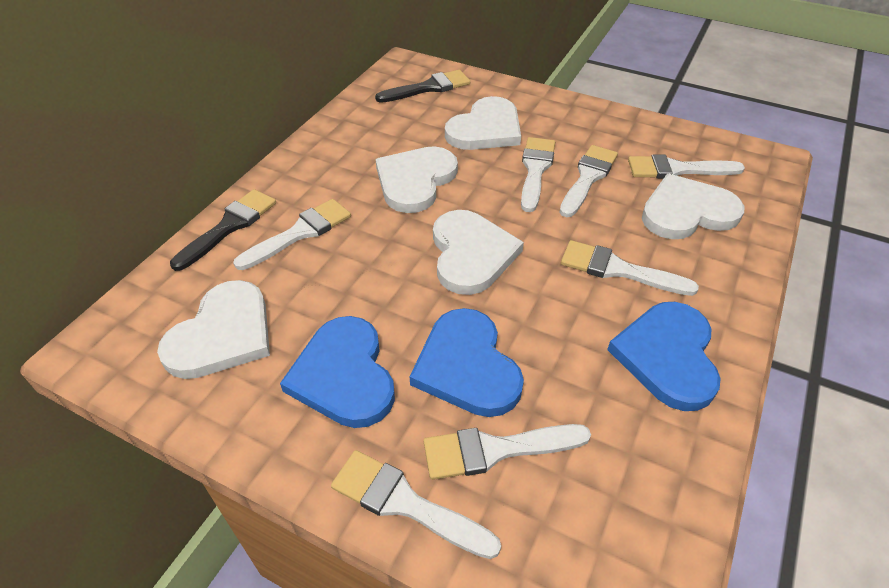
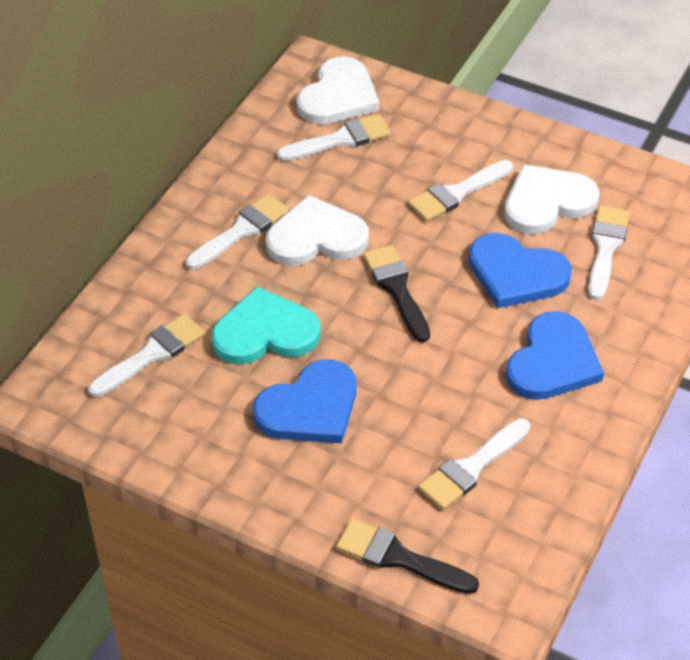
turquoise heart: 0 -> 1
white brush: 7 -> 6
white heart: 5 -> 3

